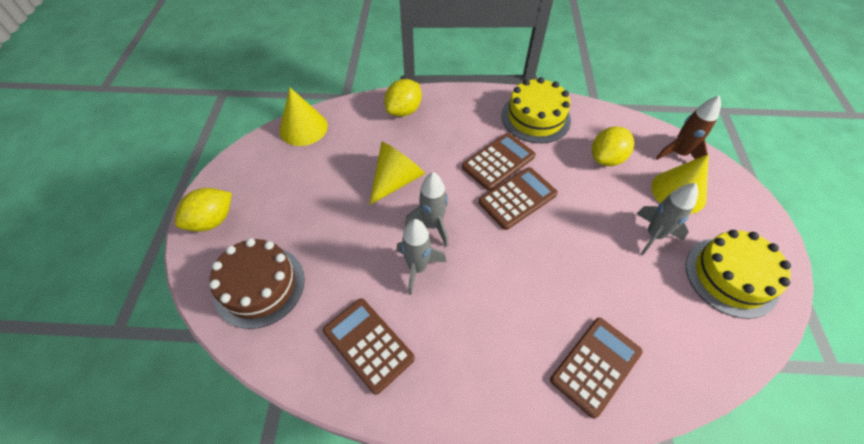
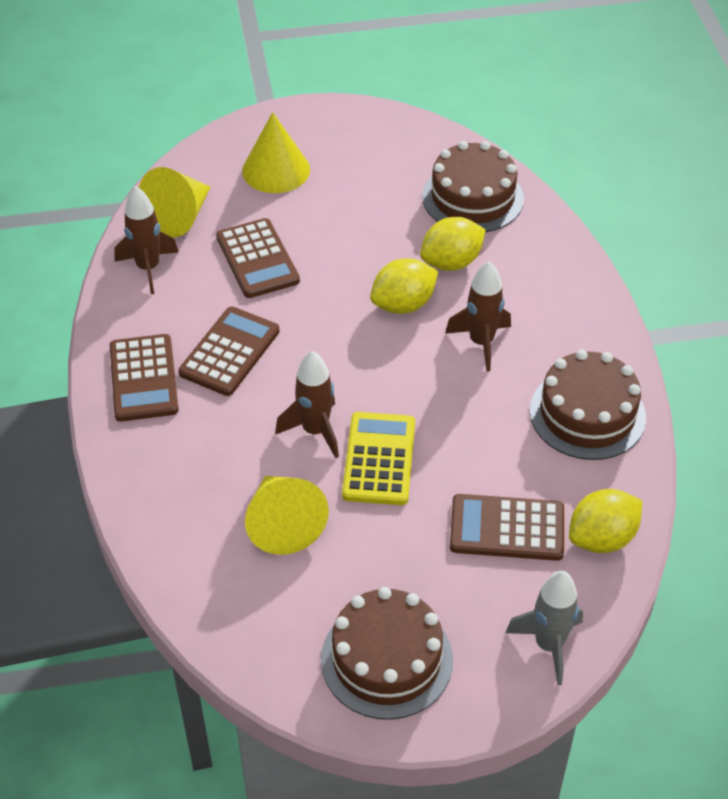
brown cake: 1 -> 3
brown rocket: 1 -> 3
grey rocket: 3 -> 1
yellow cake: 2 -> 0
yellow calculator: 0 -> 1

